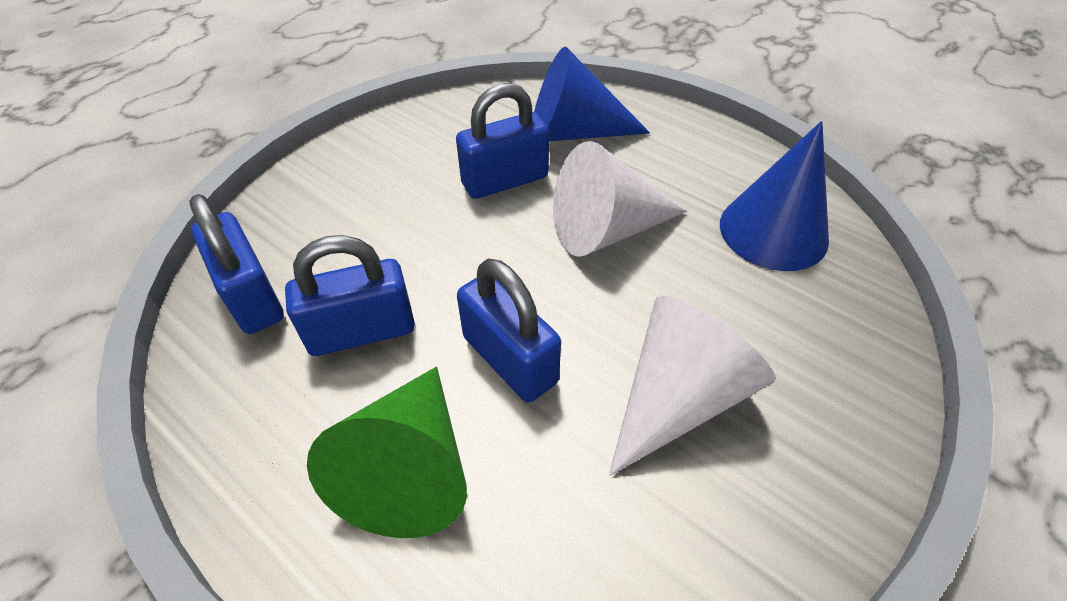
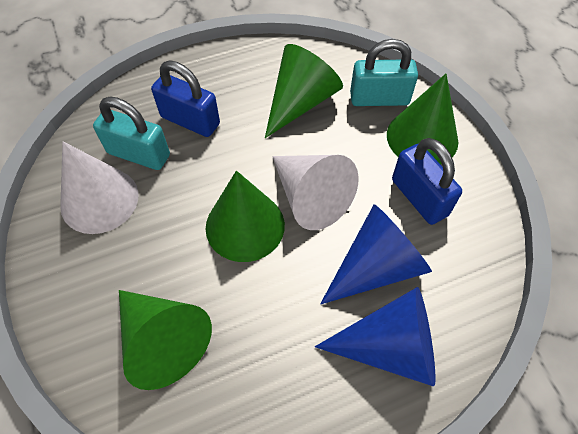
blue padlock: 4 -> 2
green cone: 1 -> 4
turquoise padlock: 0 -> 2

